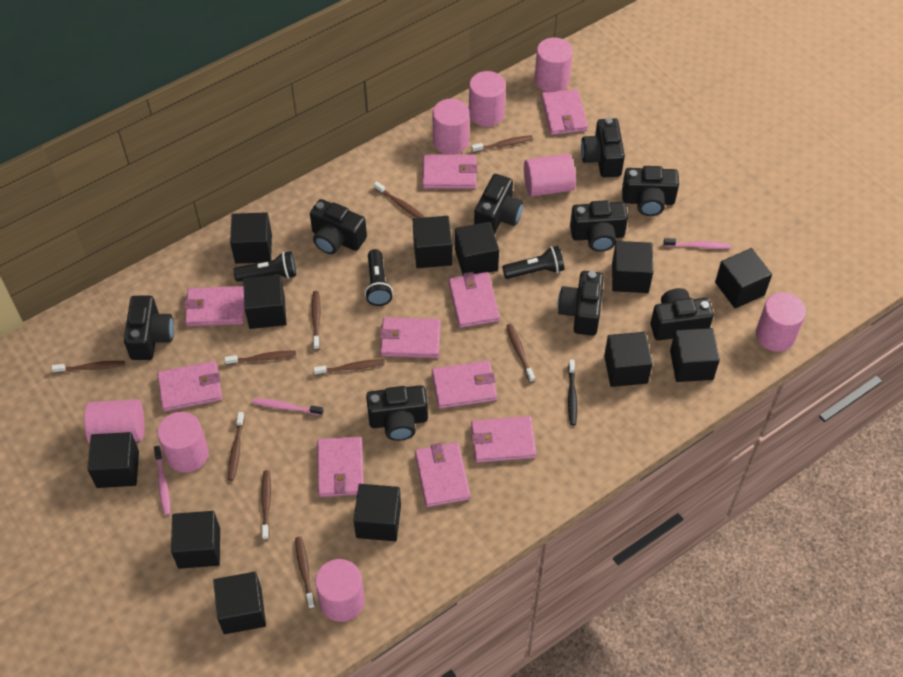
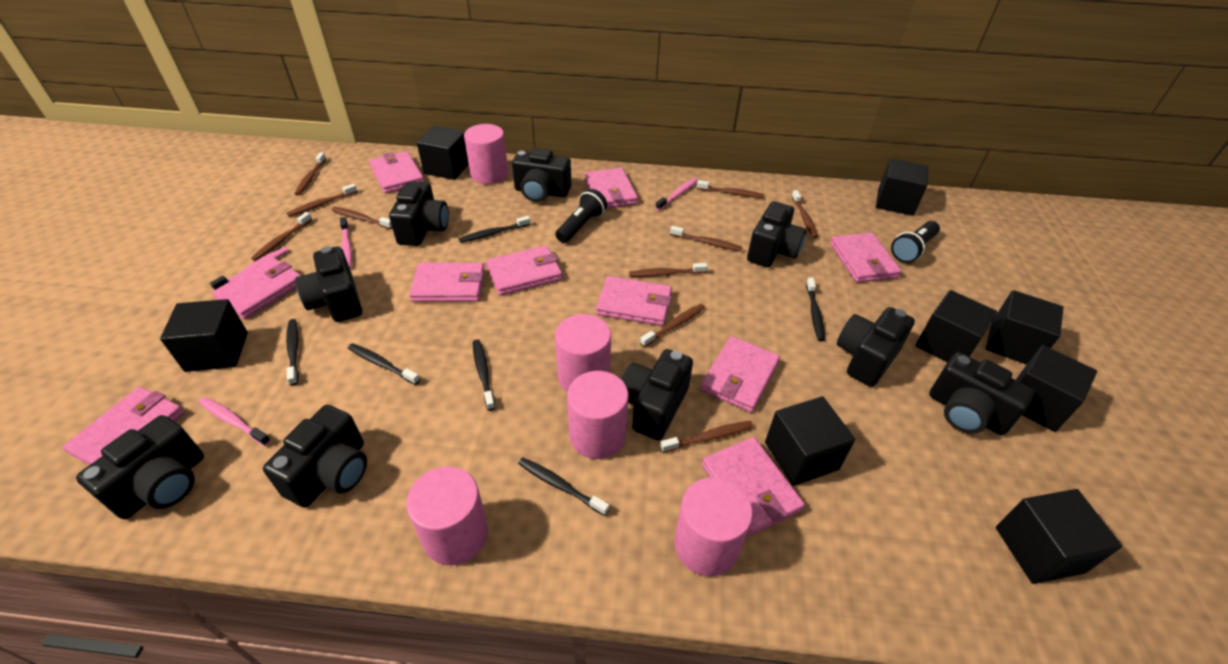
black cube: 12 -> 8
black flashlight: 3 -> 2
black toothbrush: 1 -> 6
pink cylinder: 8 -> 5
pink toothbrush: 3 -> 4

